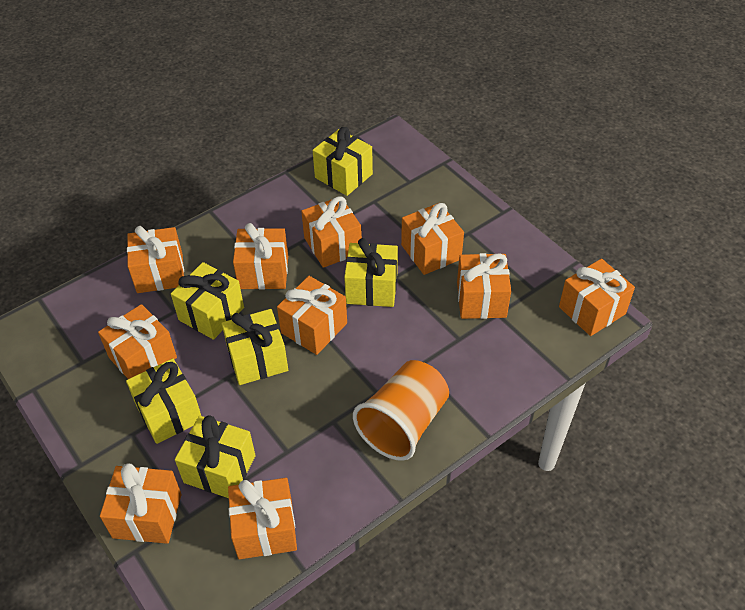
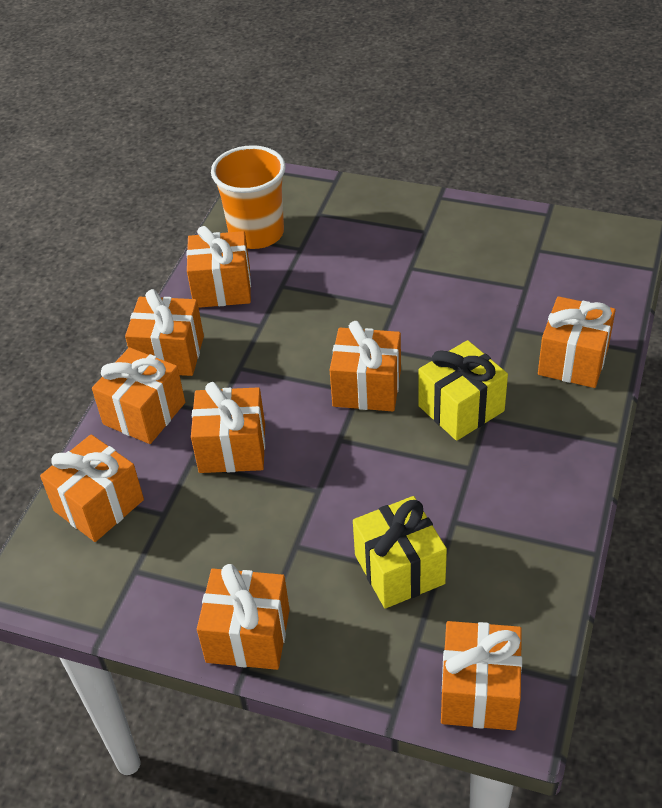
orange gift: 10 -> 9
yellow gift: 6 -> 2

